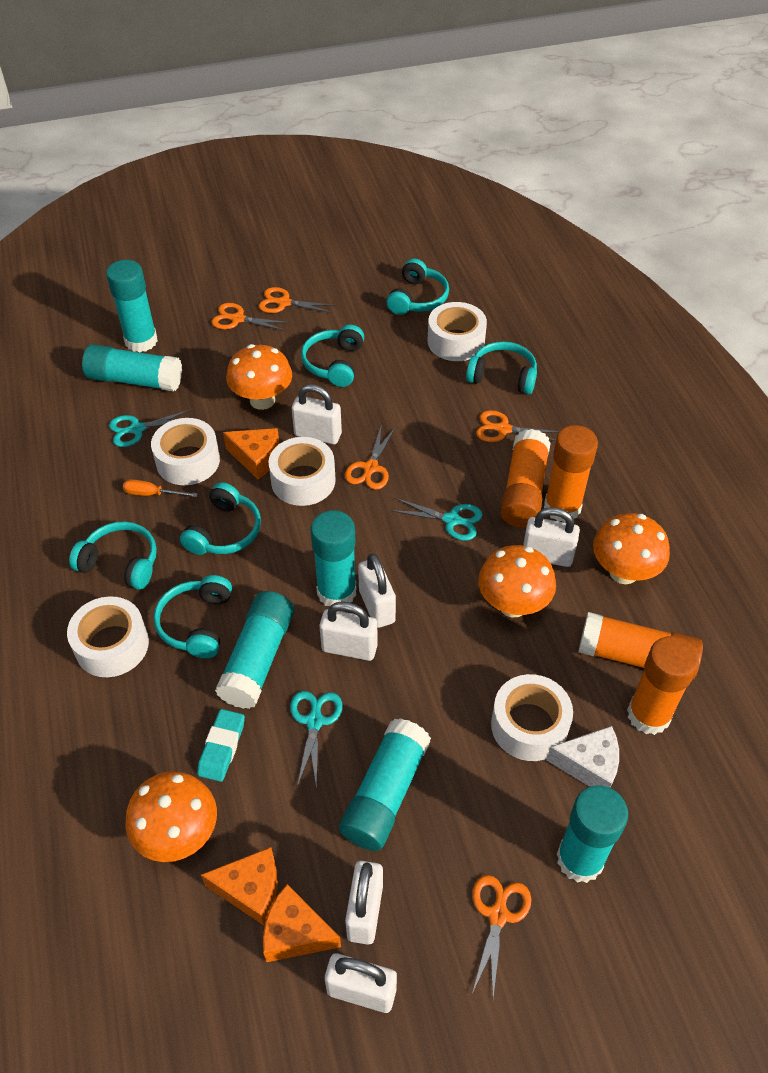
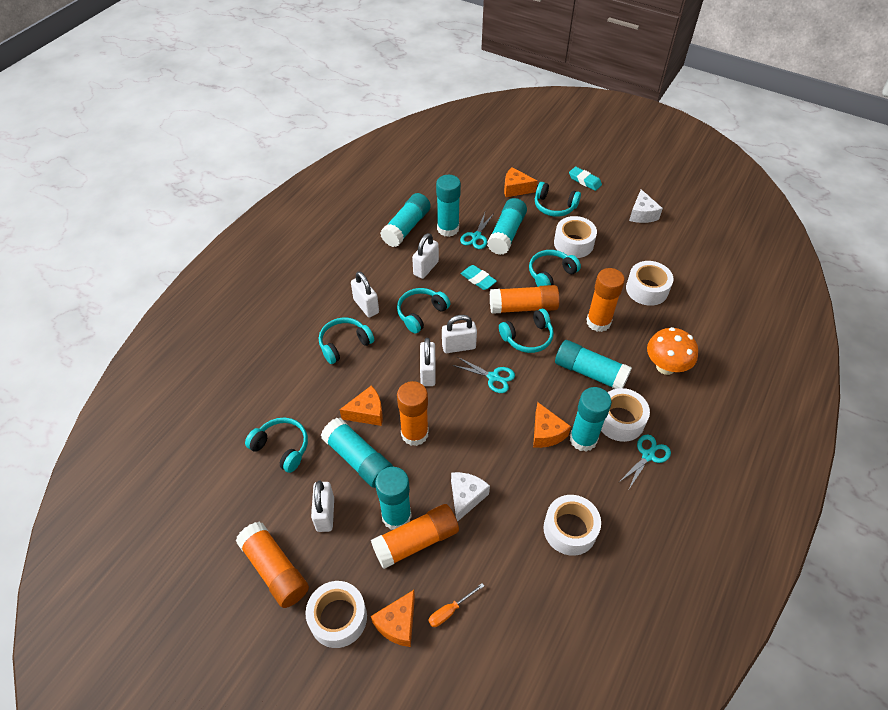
orange cheese: 3 -> 4
orange glue stick: 4 -> 5
orange mushroom: 4 -> 1
orange scissors: 5 -> 0
turquoise eraser: 1 -> 2
turquoise glue stick: 6 -> 7
white cheese: 1 -> 2
white padlock: 6 -> 5

